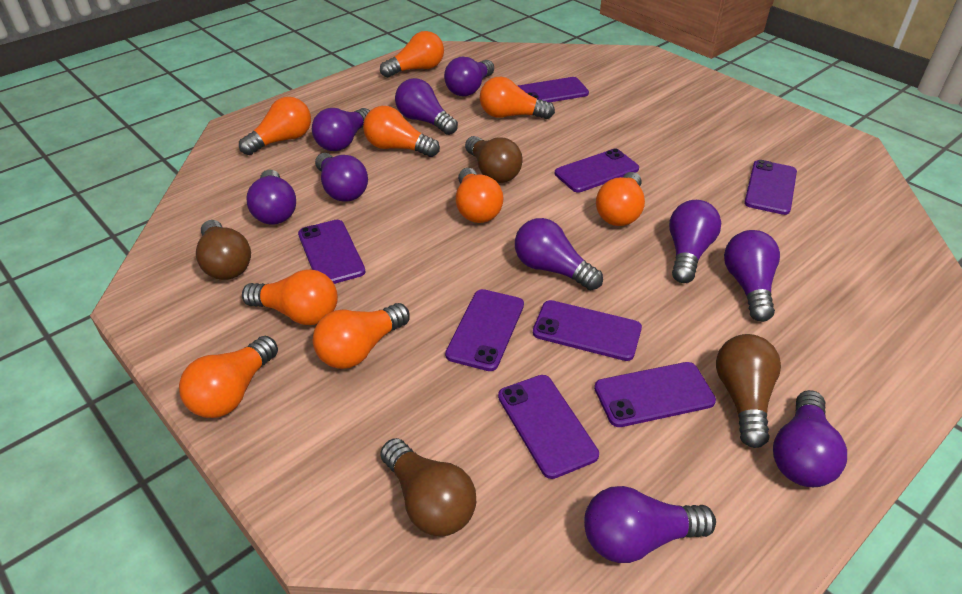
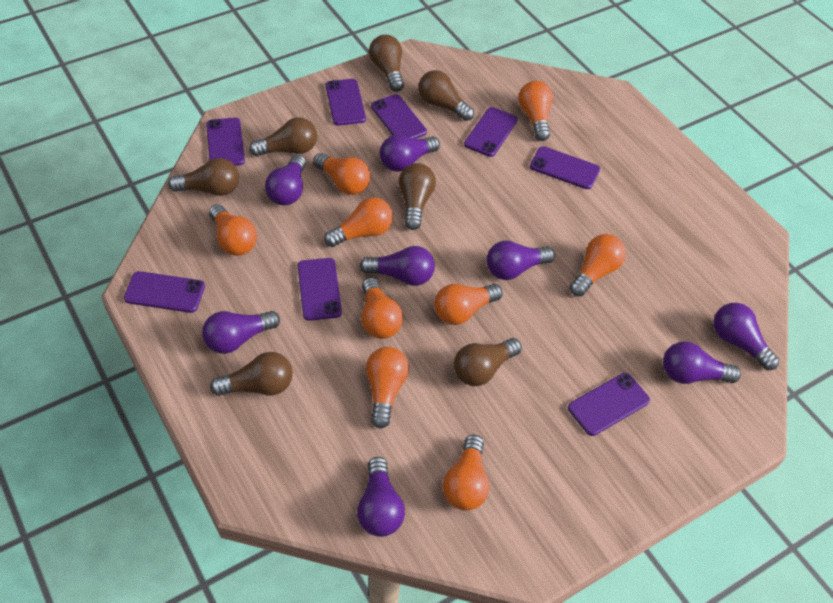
brown light bulb: 4 -> 7
purple light bulb: 10 -> 8

